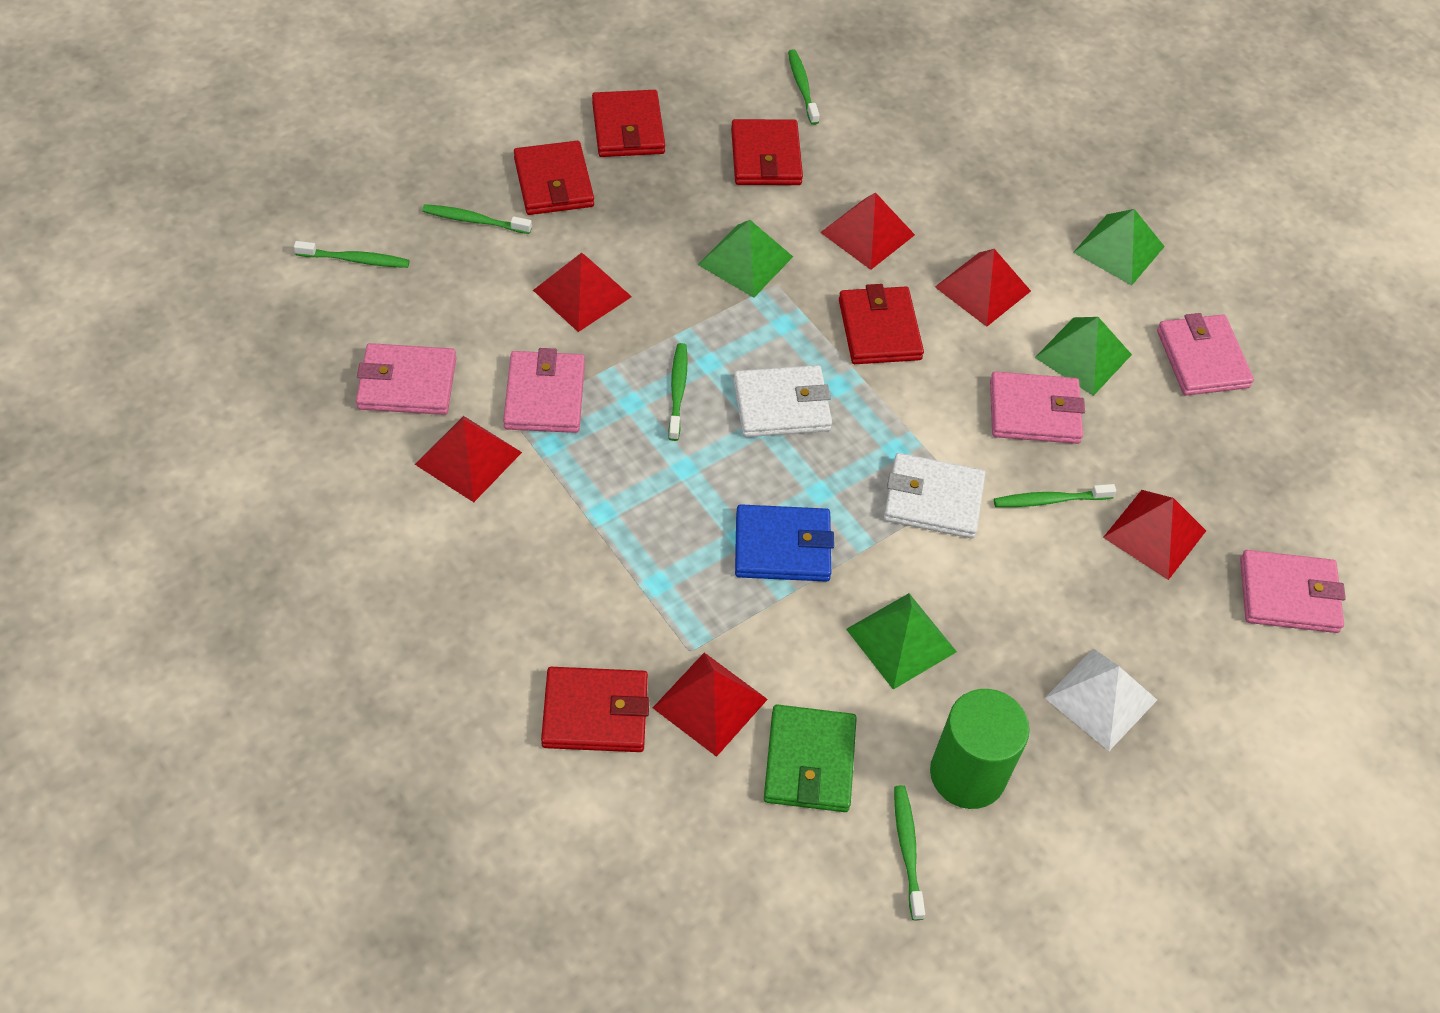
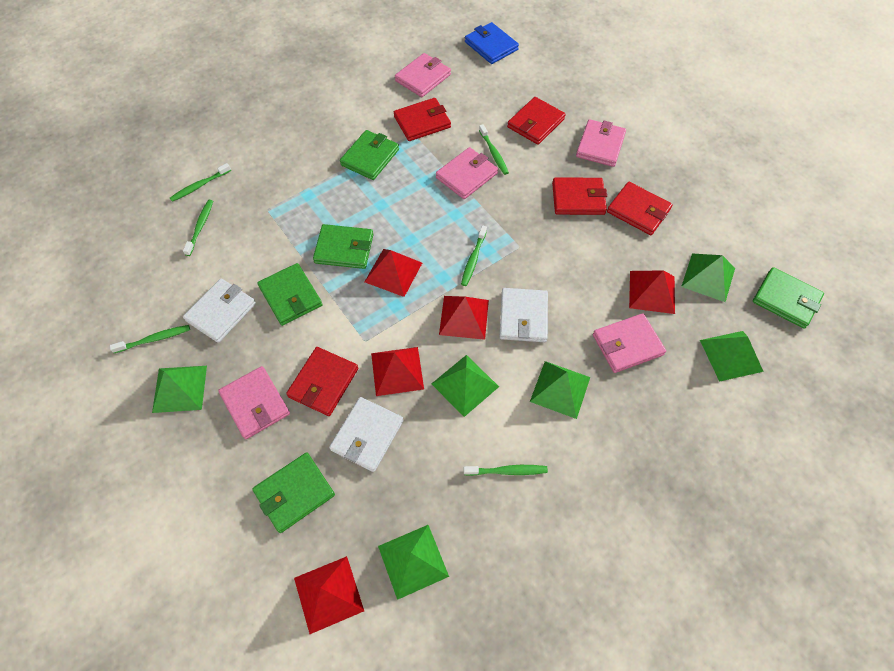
green cylinder: 1 -> 0
green pyramid: 4 -> 6
green wallet: 1 -> 5
red pyramid: 6 -> 5
white pyramid: 1 -> 0
white wallet: 2 -> 3

